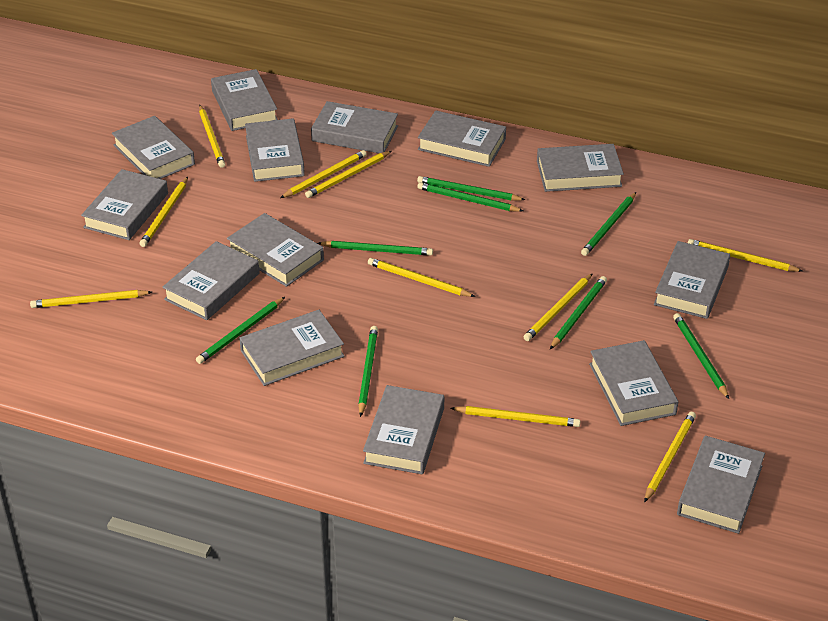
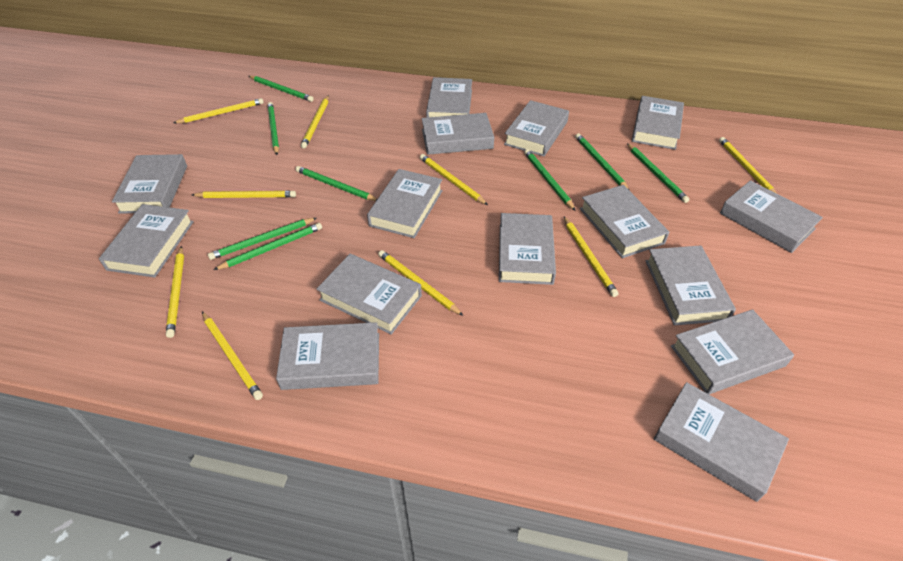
grey book: 14 -> 15
yellow pencil: 10 -> 9

